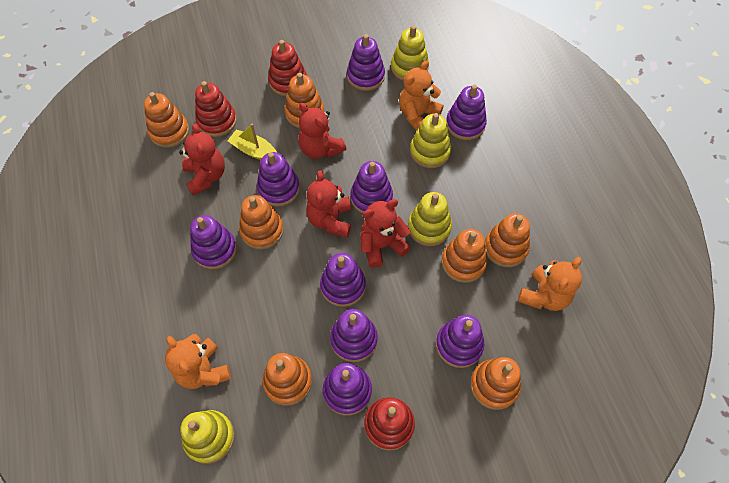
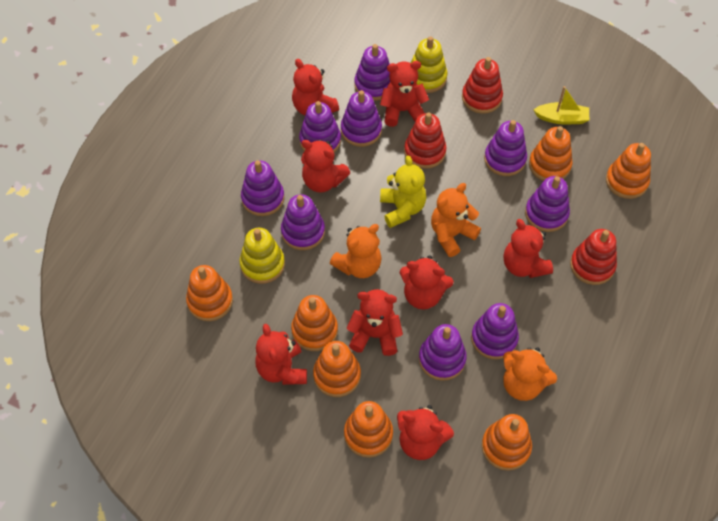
red teddy bear: 4 -> 8
yellow stacking toy: 4 -> 2
yellow teddy bear: 0 -> 1

